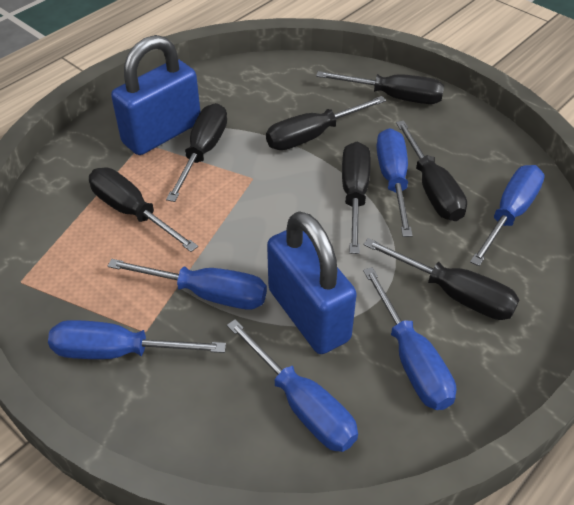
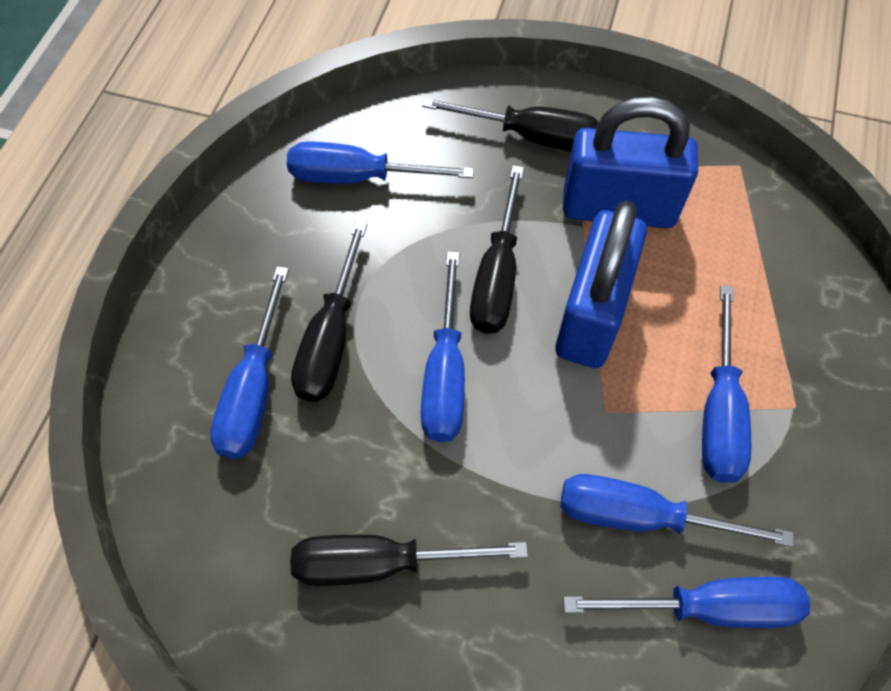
black screwdriver: 7 -> 4

